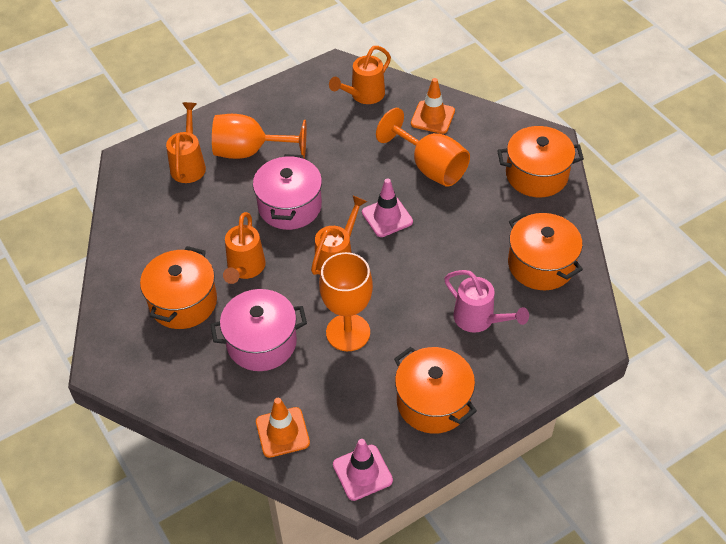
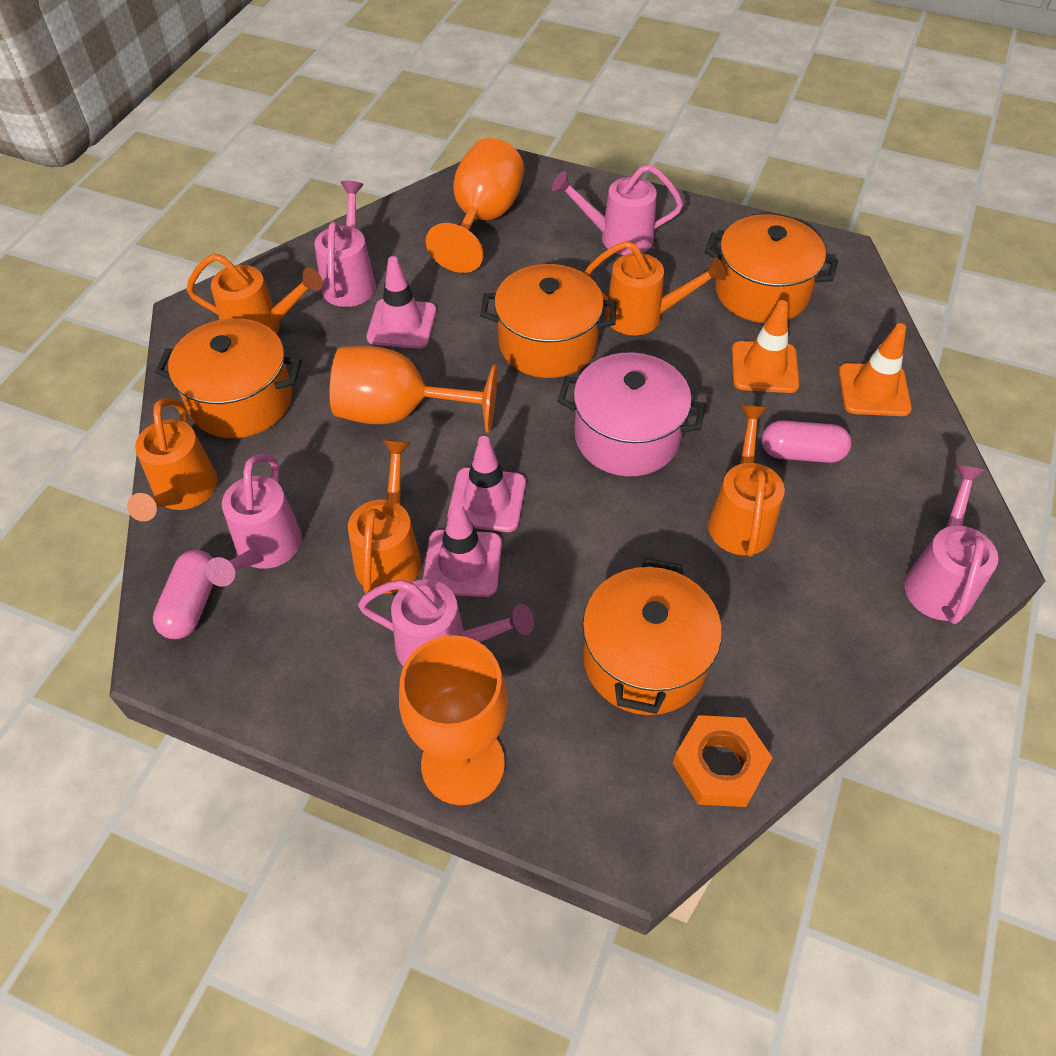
orange nut: 0 -> 1
orange watering can: 4 -> 5
pink capsule: 0 -> 2
pink pot: 2 -> 1
pink traffic cone: 2 -> 3
pink watering can: 1 -> 5

